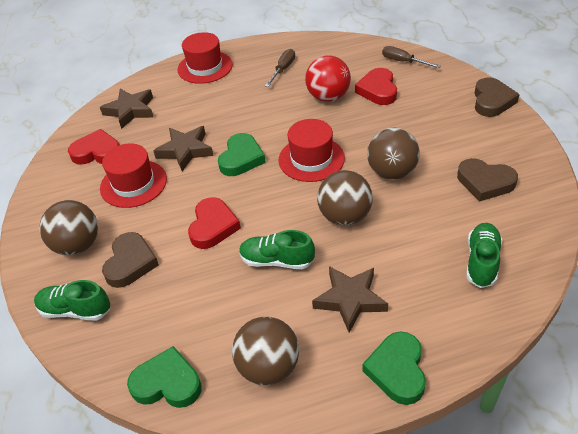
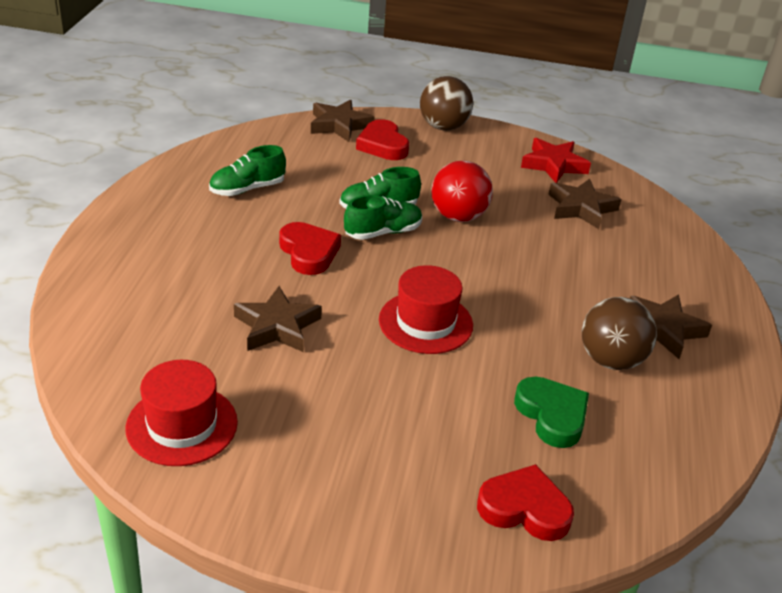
brown ball: 4 -> 2
brown heart: 3 -> 0
brown screwdriver: 2 -> 0
brown star: 3 -> 4
green heart: 3 -> 1
red hat: 3 -> 2
red star: 0 -> 1

